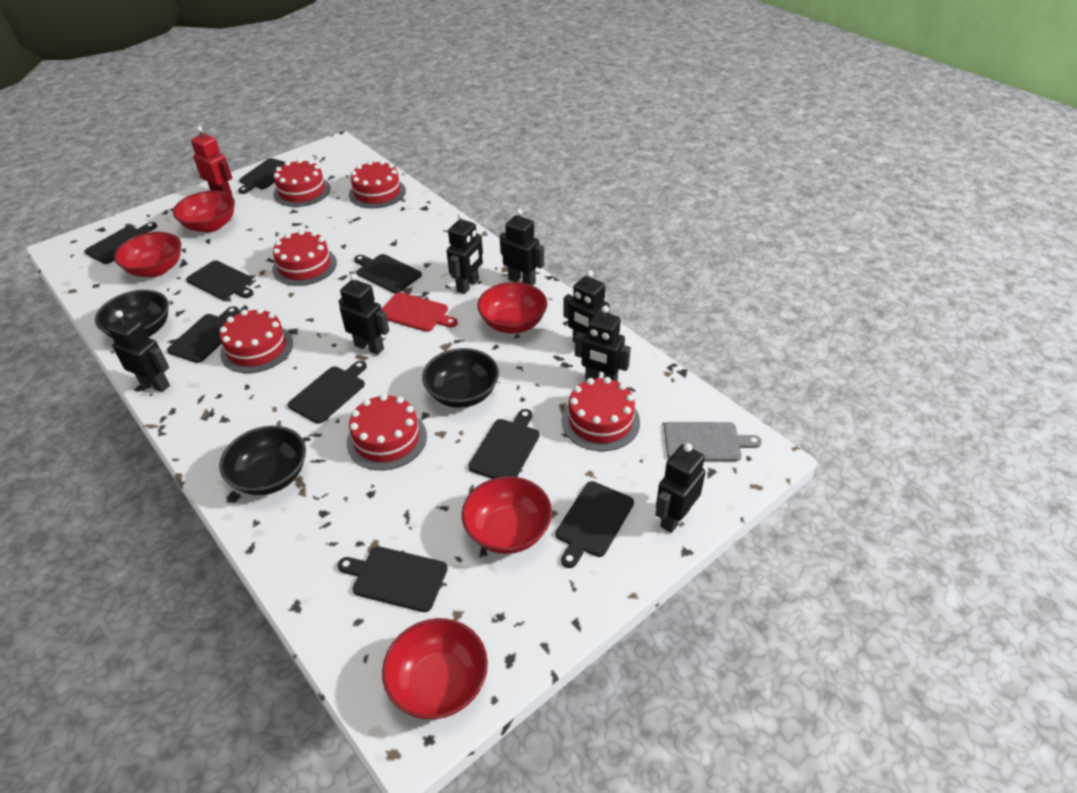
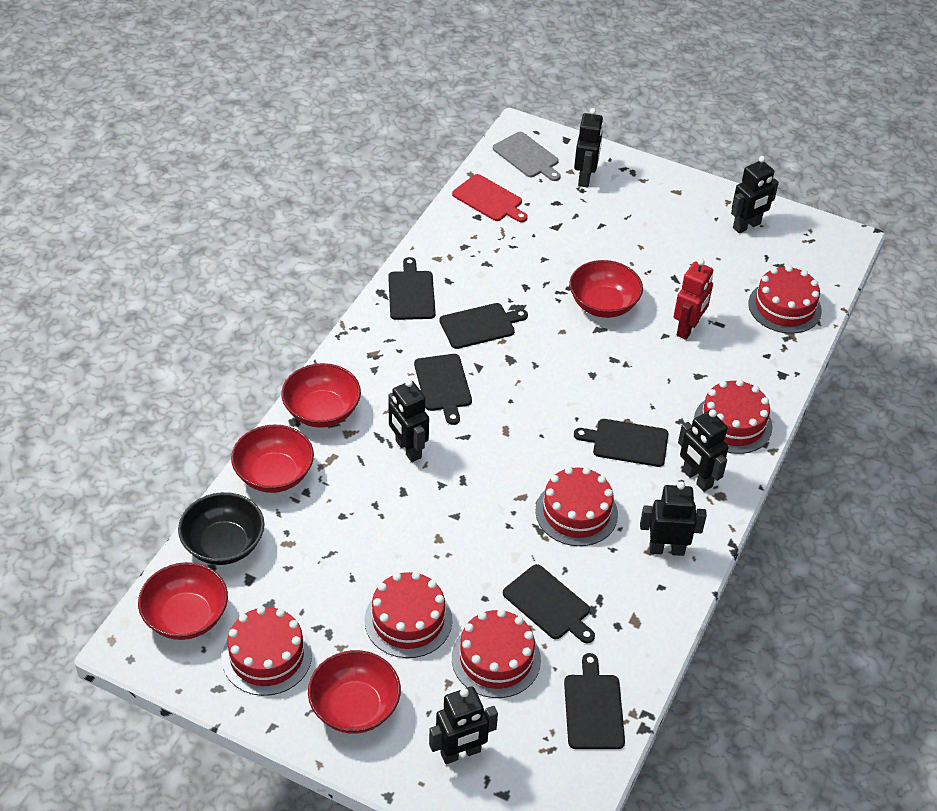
black bowl: 3 -> 1
black cutting board: 9 -> 6
black robot: 7 -> 6

